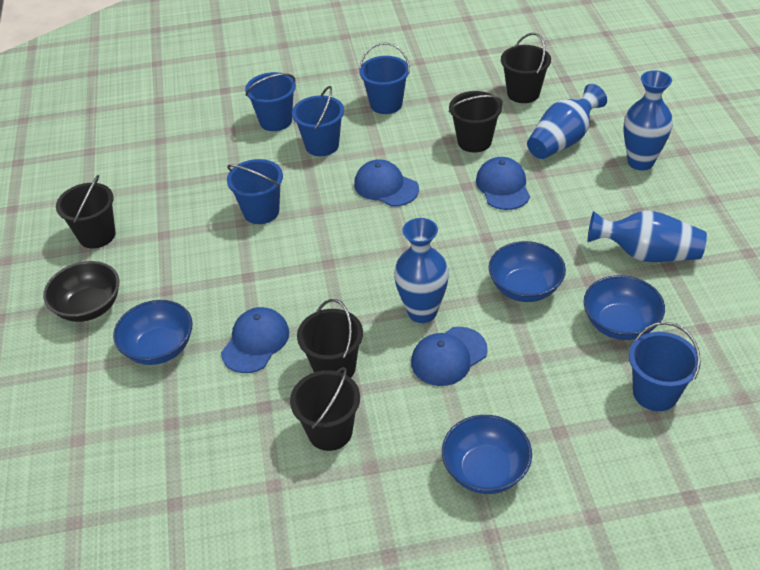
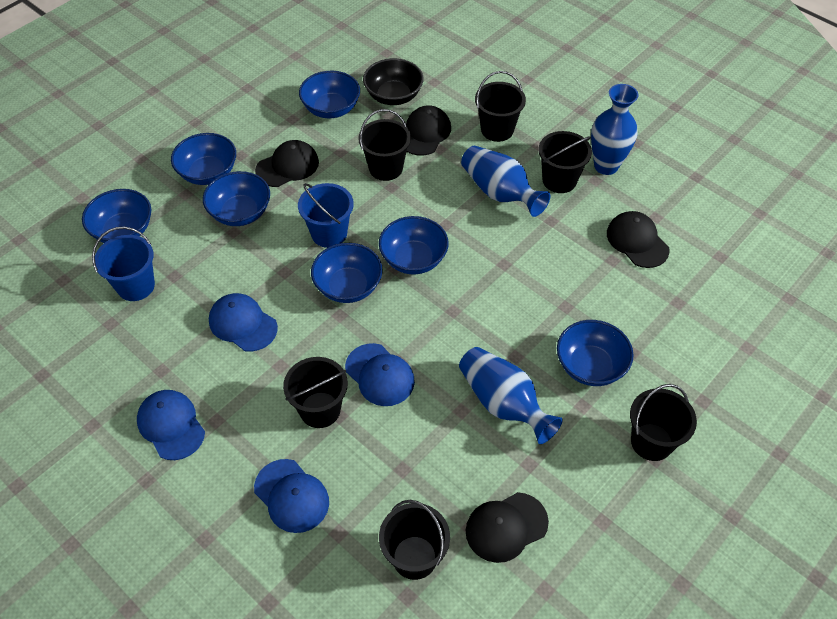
black bucket: 5 -> 6
black cap: 0 -> 4
blue bowl: 4 -> 7
blue bucket: 5 -> 2
blue vase: 4 -> 3

